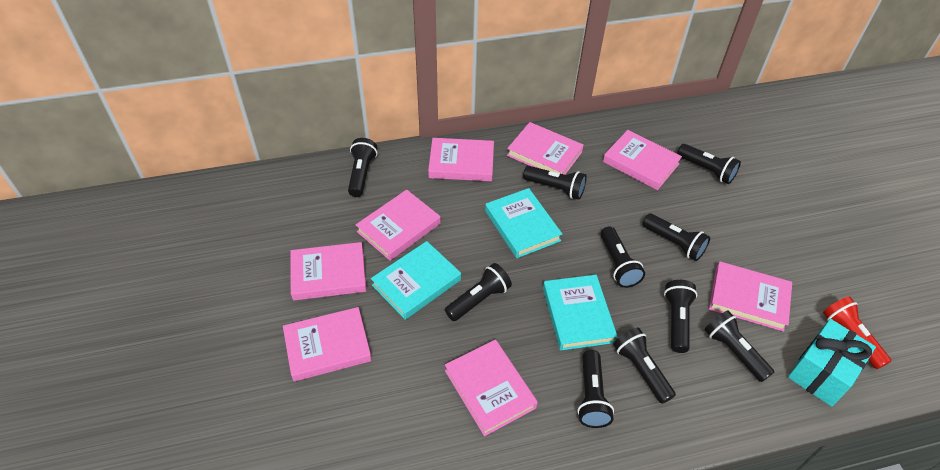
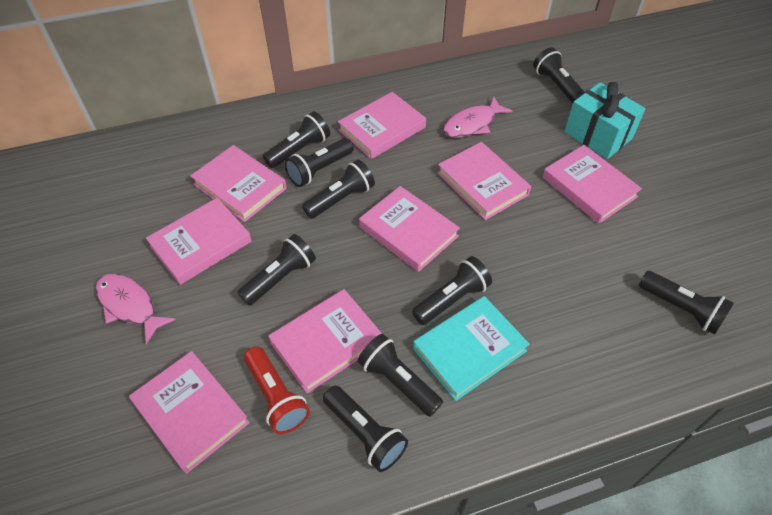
black flashlight: 10 -> 9
pink fish: 0 -> 2
turquoise book: 3 -> 1

